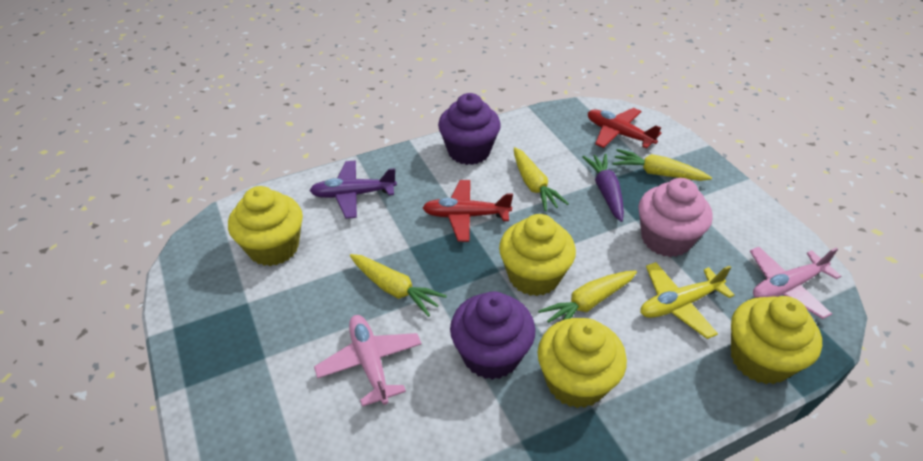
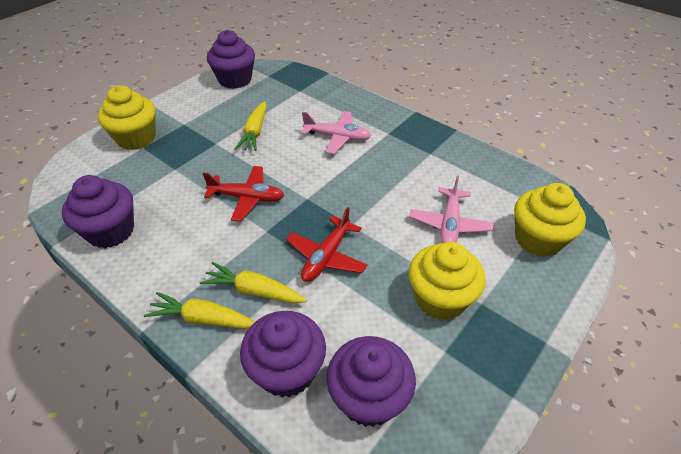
pink cupcake: 1 -> 0
purple carrot: 1 -> 0
purple cupcake: 2 -> 4
purple plane: 1 -> 0
yellow carrot: 4 -> 3
yellow cupcake: 4 -> 3
yellow plane: 1 -> 0

